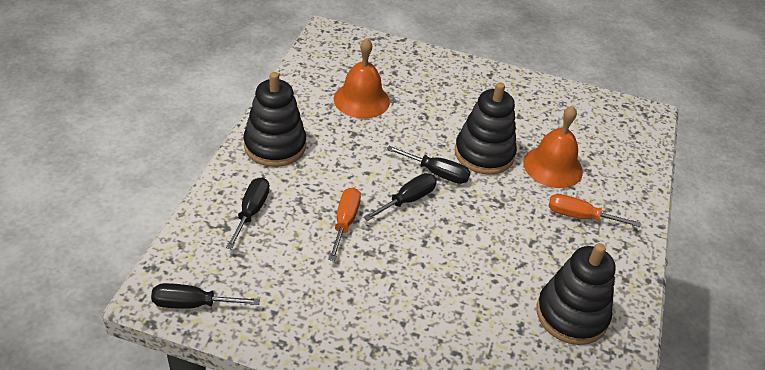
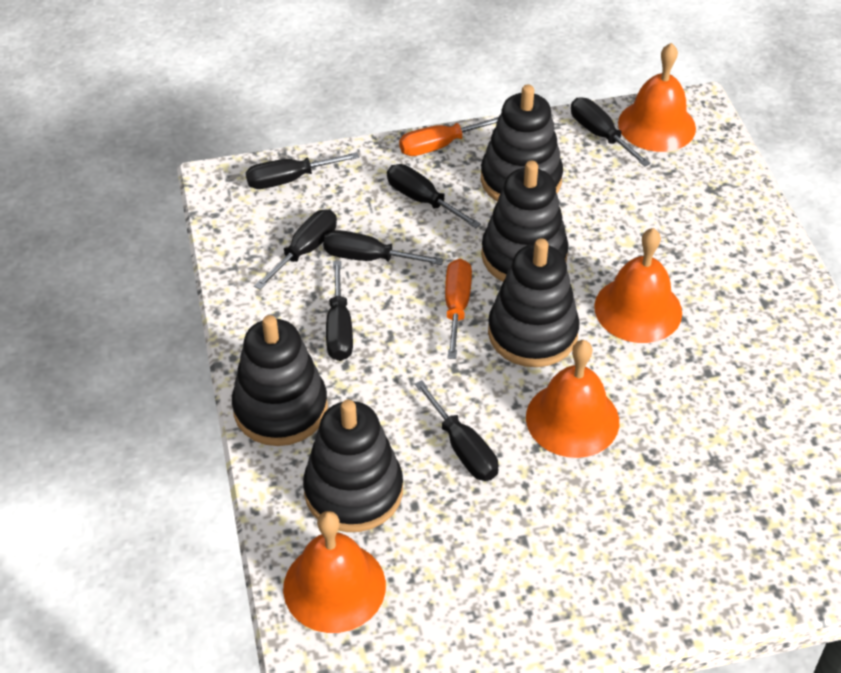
black screwdriver: 4 -> 7
black stacking toy: 3 -> 5
orange bell: 2 -> 4

